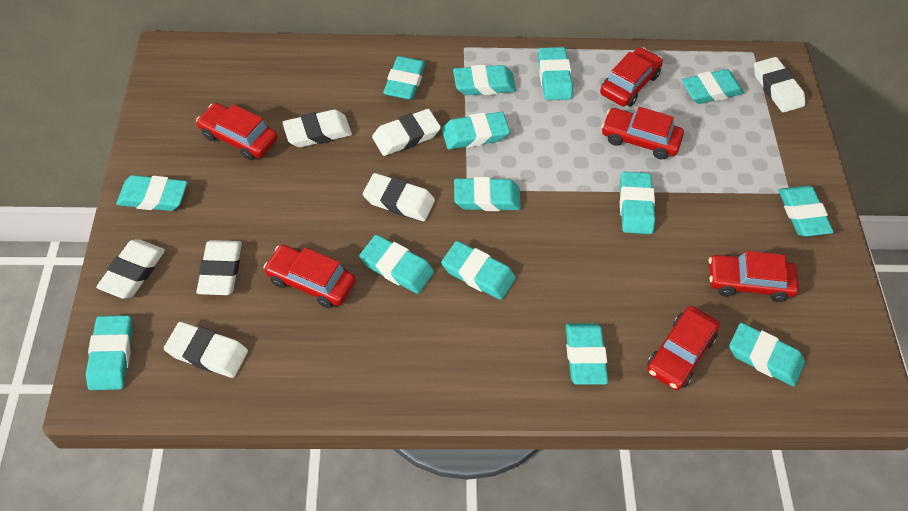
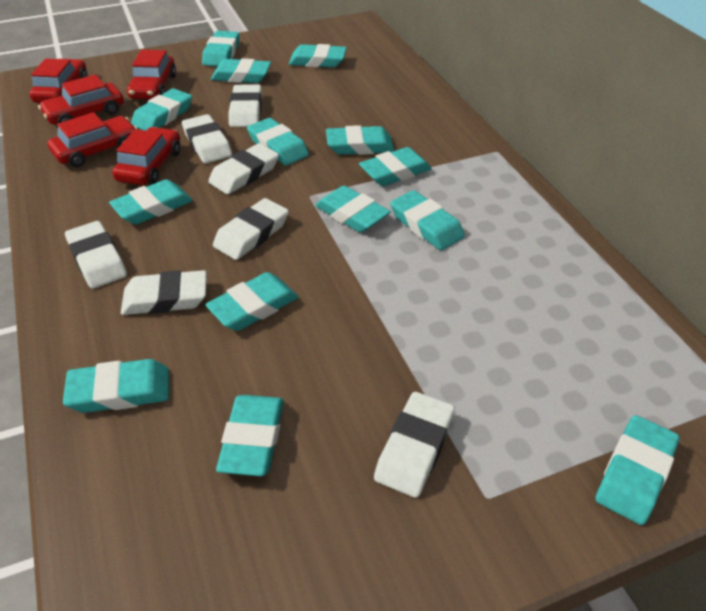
red car: 6 -> 5

